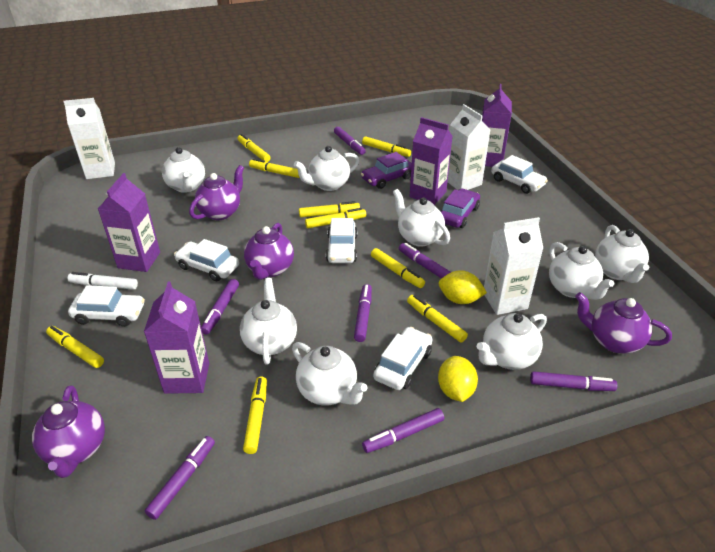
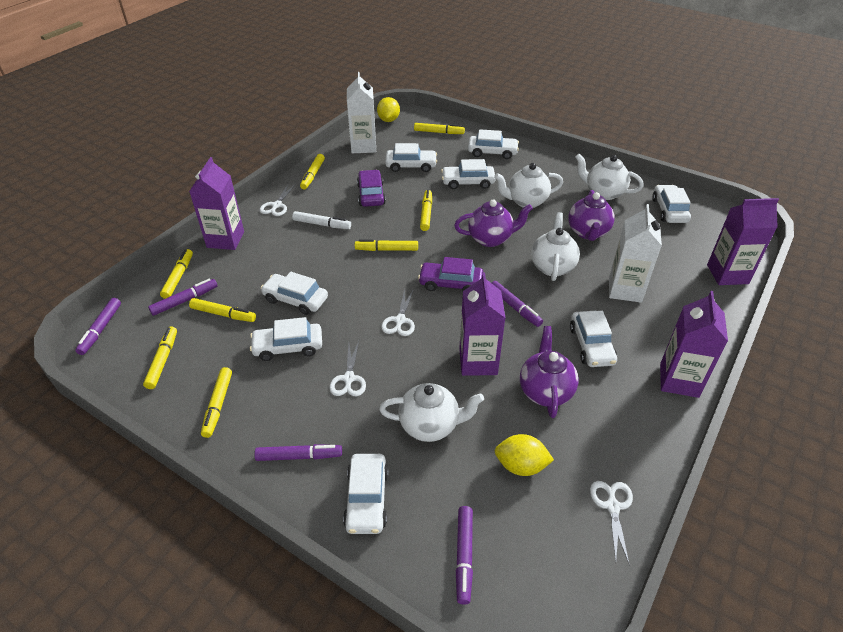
purple marker: 7 -> 5
purple teapot: 4 -> 3
white car: 5 -> 8
white carton: 3 -> 2
white scissors: 0 -> 4
white teapot: 8 -> 4
yellow marker: 9 -> 8

